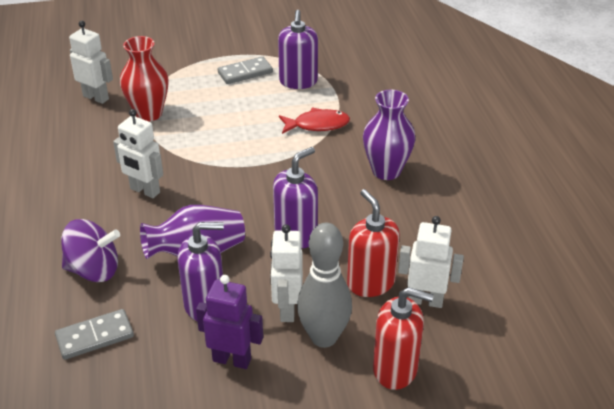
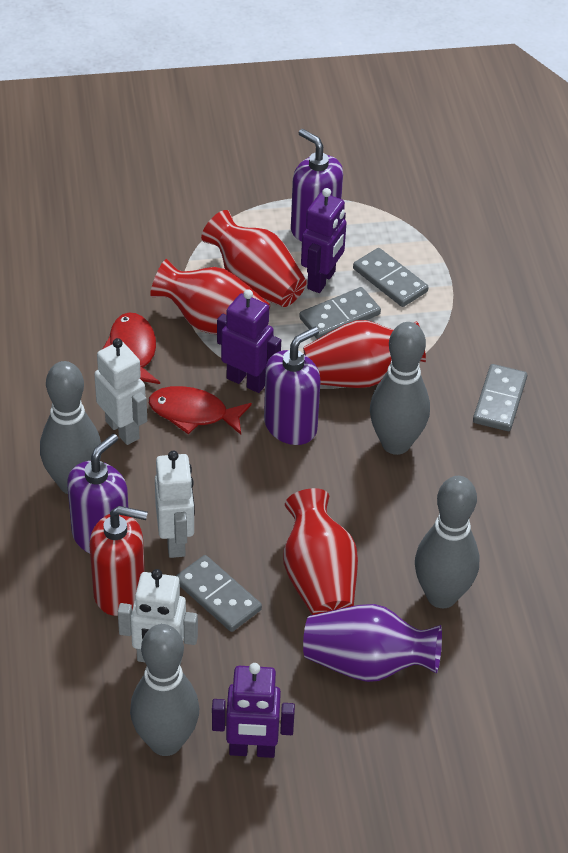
grey bowling pin: 1 -> 4
grey domino: 2 -> 4
purple robot: 1 -> 3
purple spinning top: 1 -> 0
purple vase: 2 -> 1
red fish: 1 -> 2
red soap dispenser: 2 -> 1
red vase: 1 -> 4
white robot: 4 -> 3

